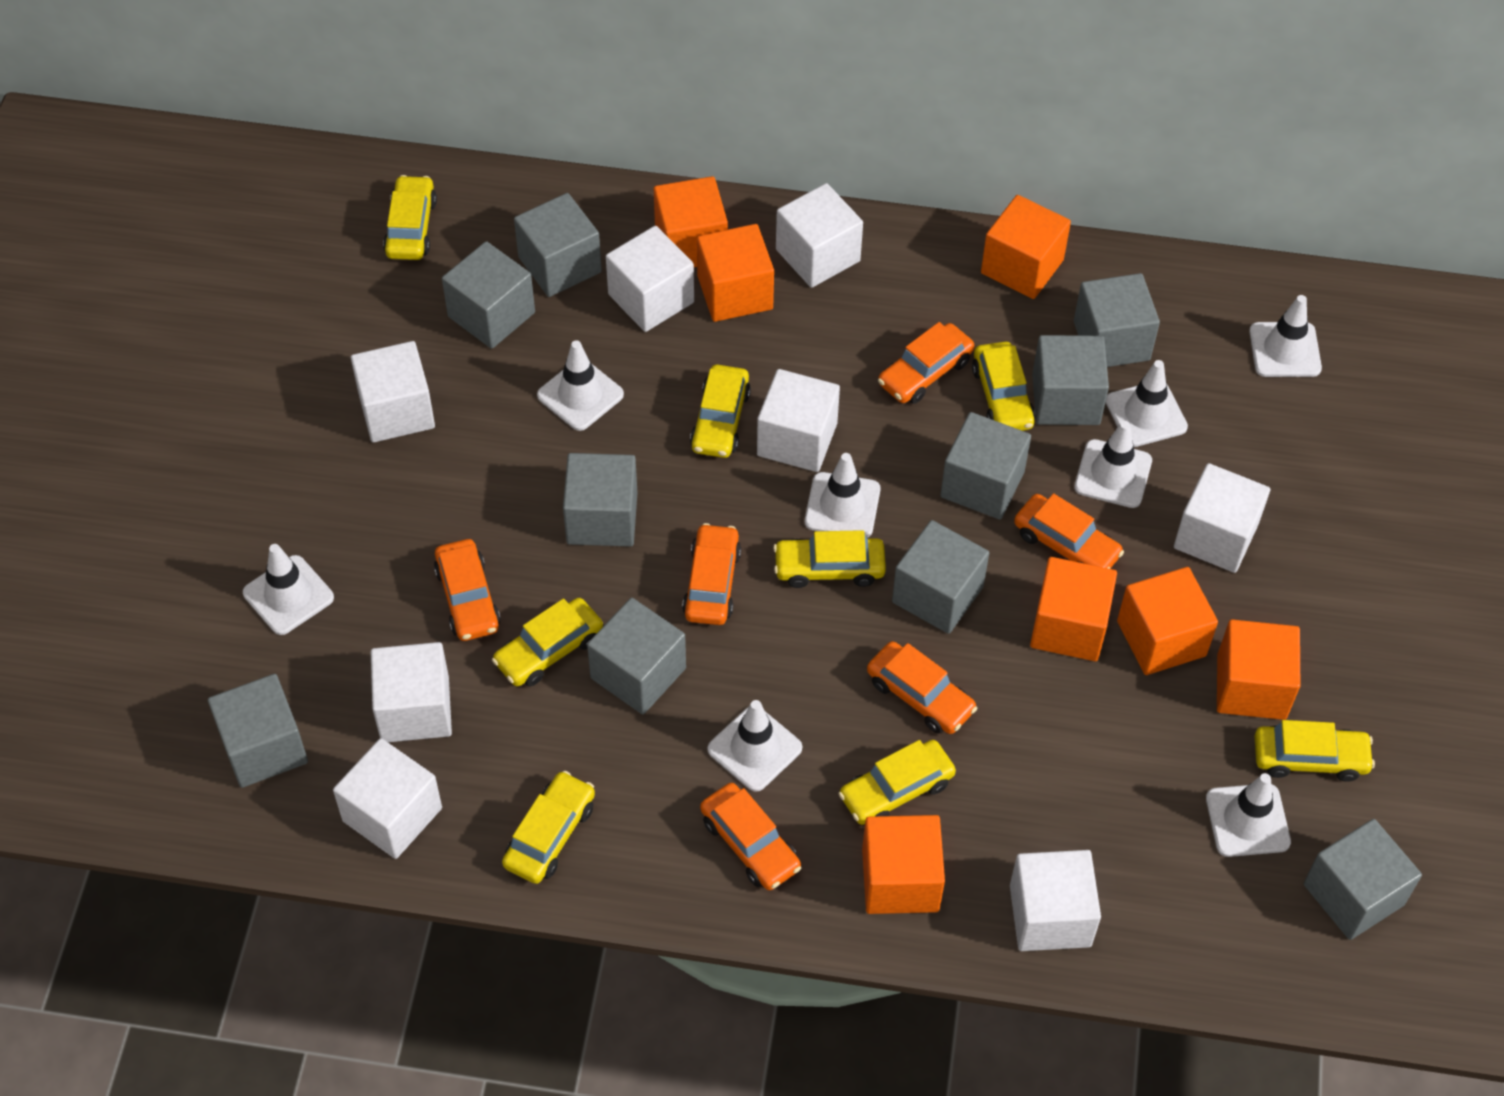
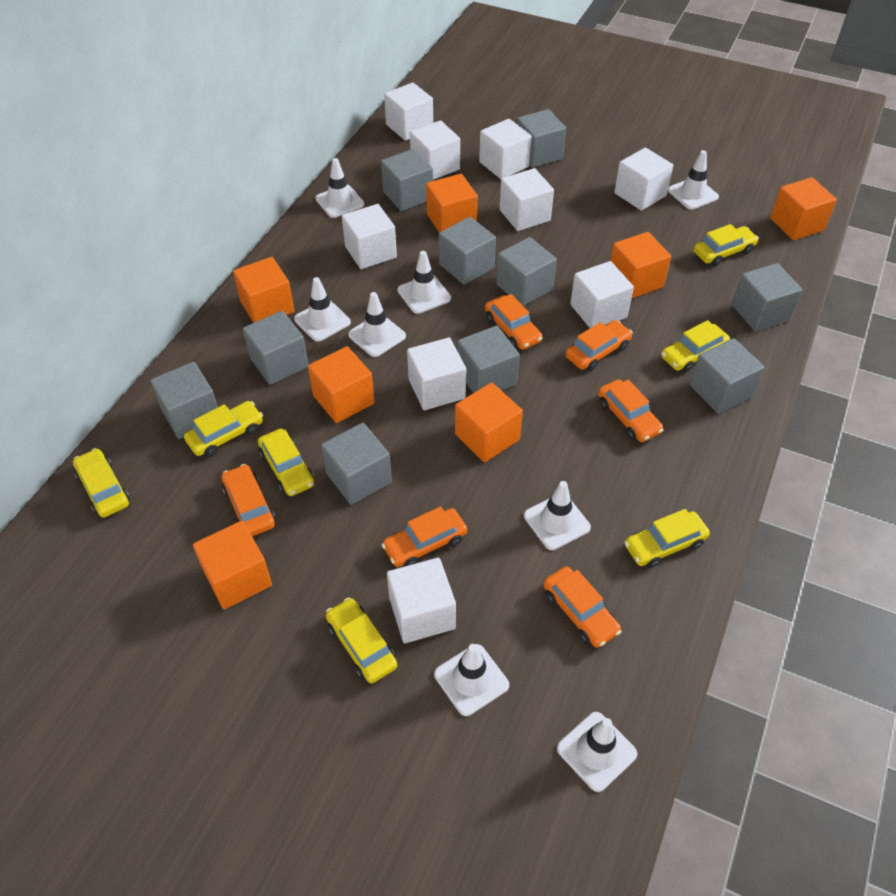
white cube: 8 -> 9
yellow car: 8 -> 7

